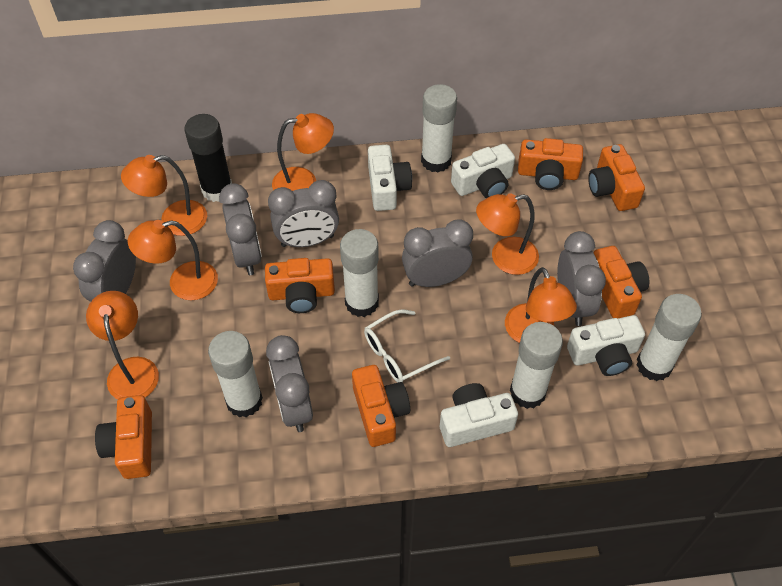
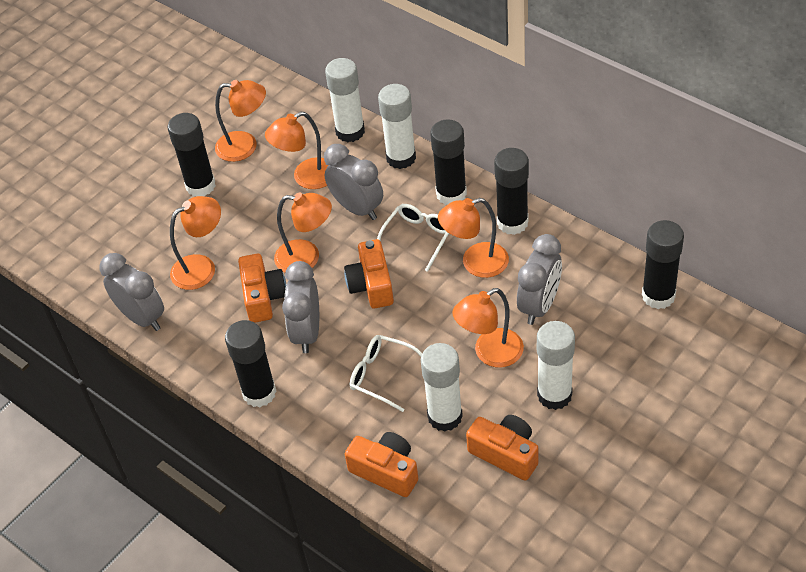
black glue stick: 1 -> 5
grey clock: 6 -> 4
orange camera: 6 -> 4
white camera: 4 -> 0
white glasses: 1 -> 2
white glue stick: 5 -> 4

